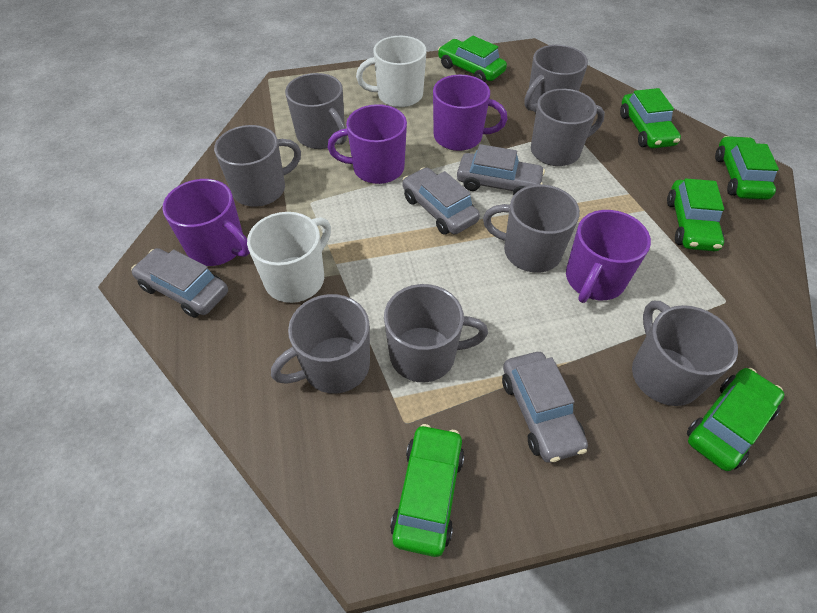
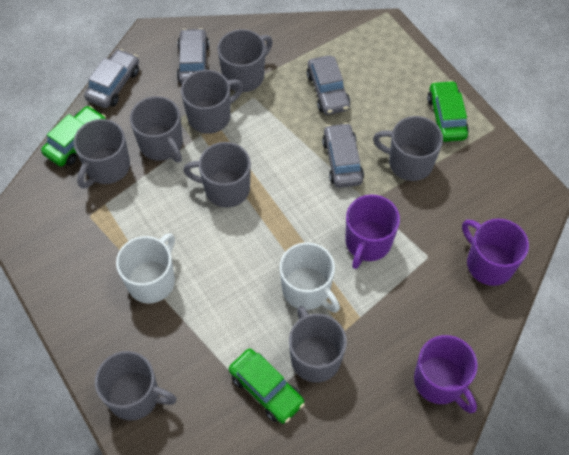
green car: 6 -> 3
purple mug: 4 -> 3

